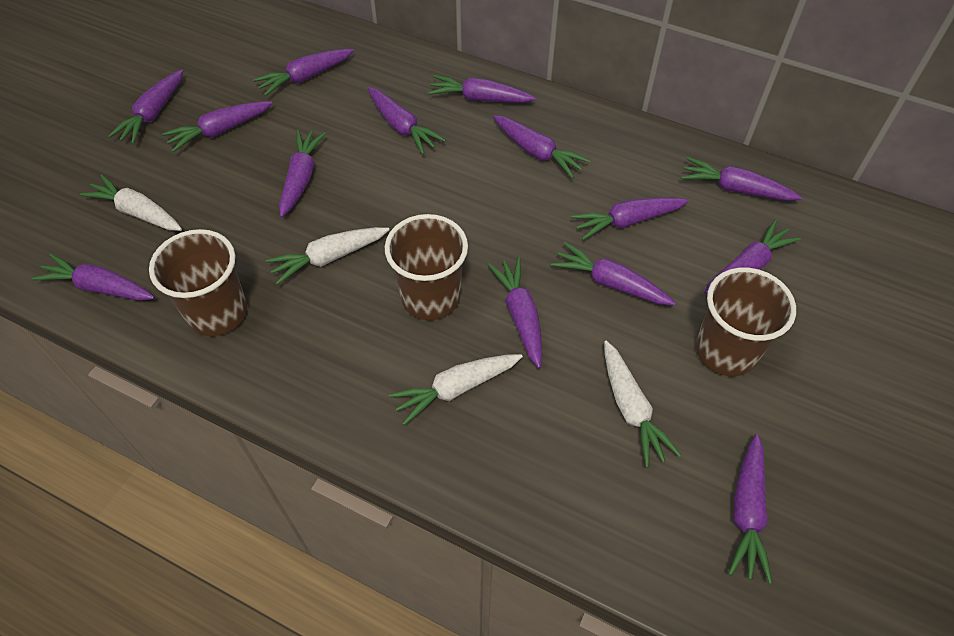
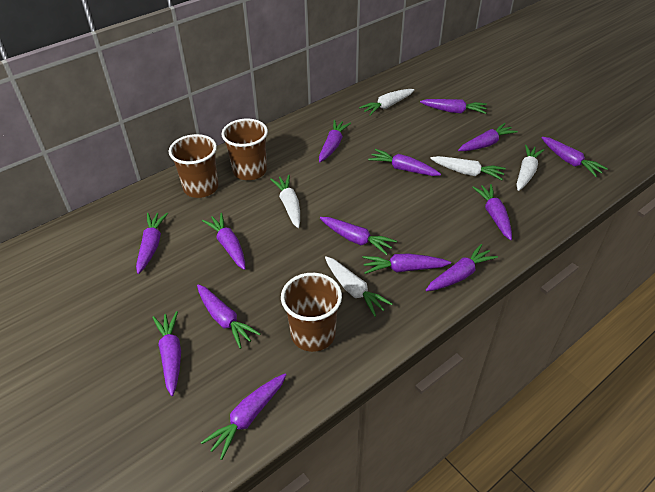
white carrot: 4 -> 5

